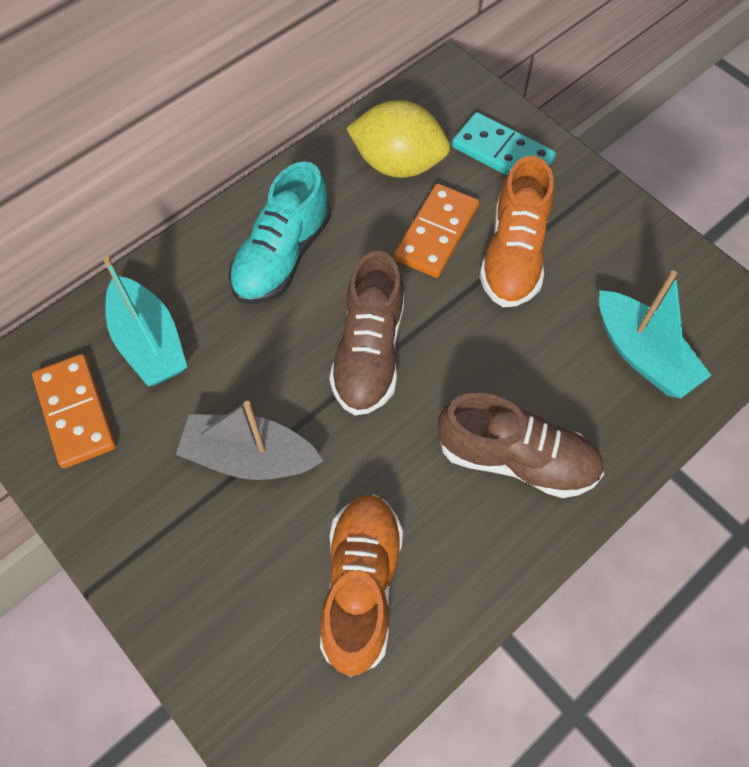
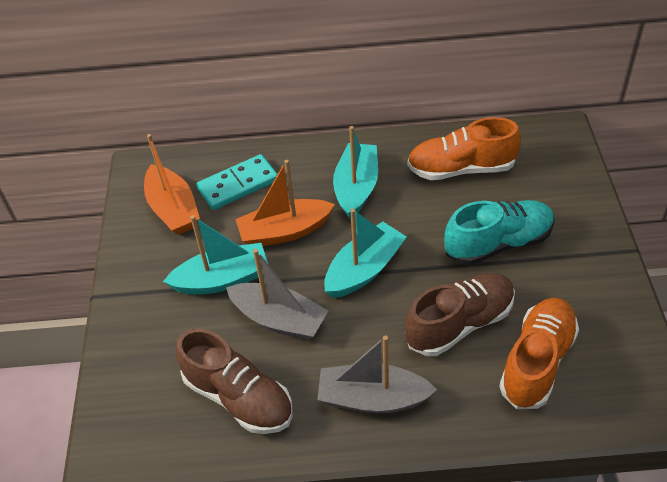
grey boat: 1 -> 2
orange boat: 0 -> 2
orange domino: 2 -> 0
turquoise boat: 2 -> 3
yellow lemon: 1 -> 0

